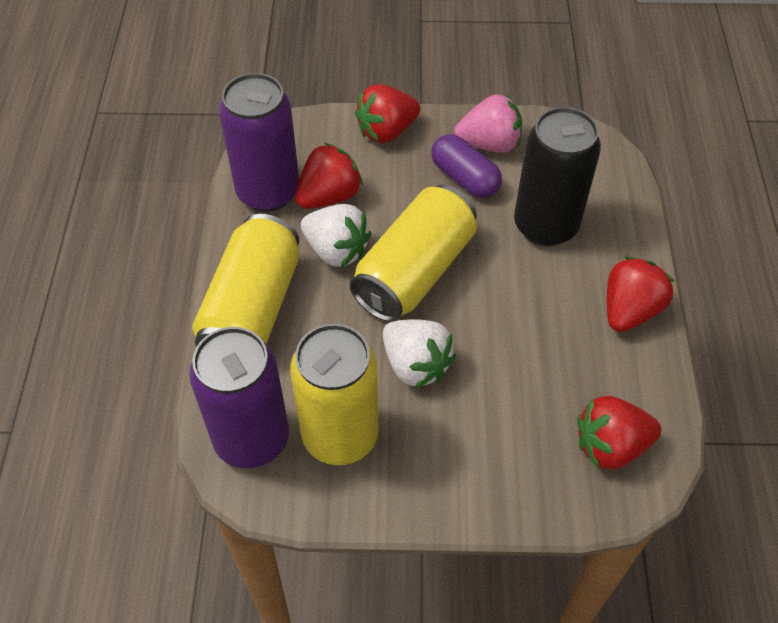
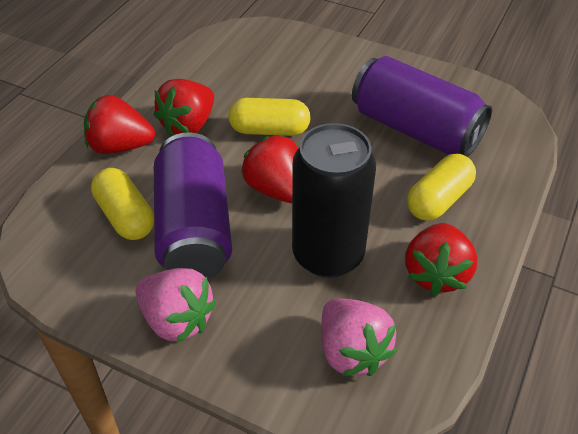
pink strawberry: 1 -> 2
purple capsule: 1 -> 0
white strawberry: 2 -> 0
yellow can: 3 -> 0
yellow capsule: 0 -> 3

